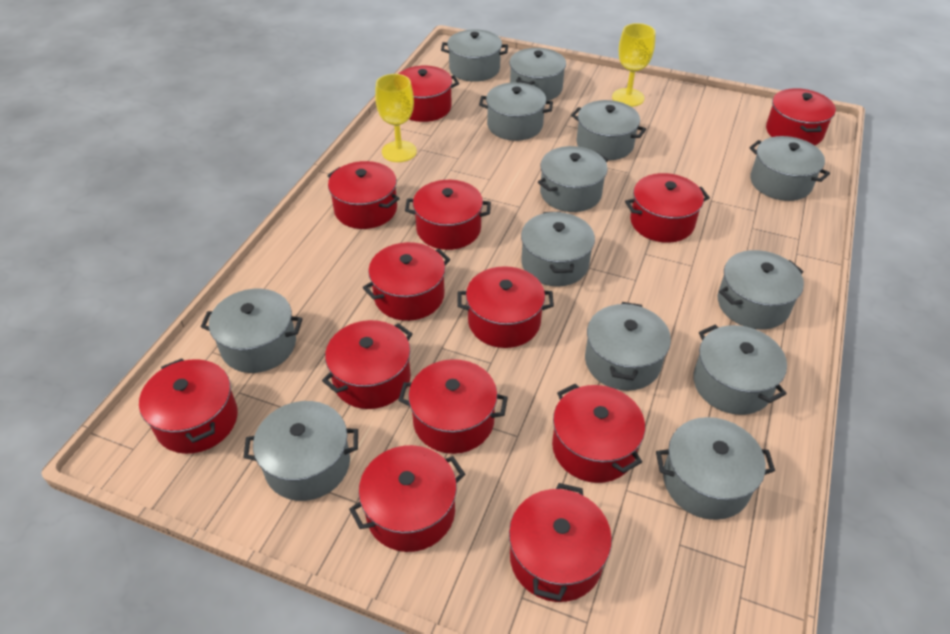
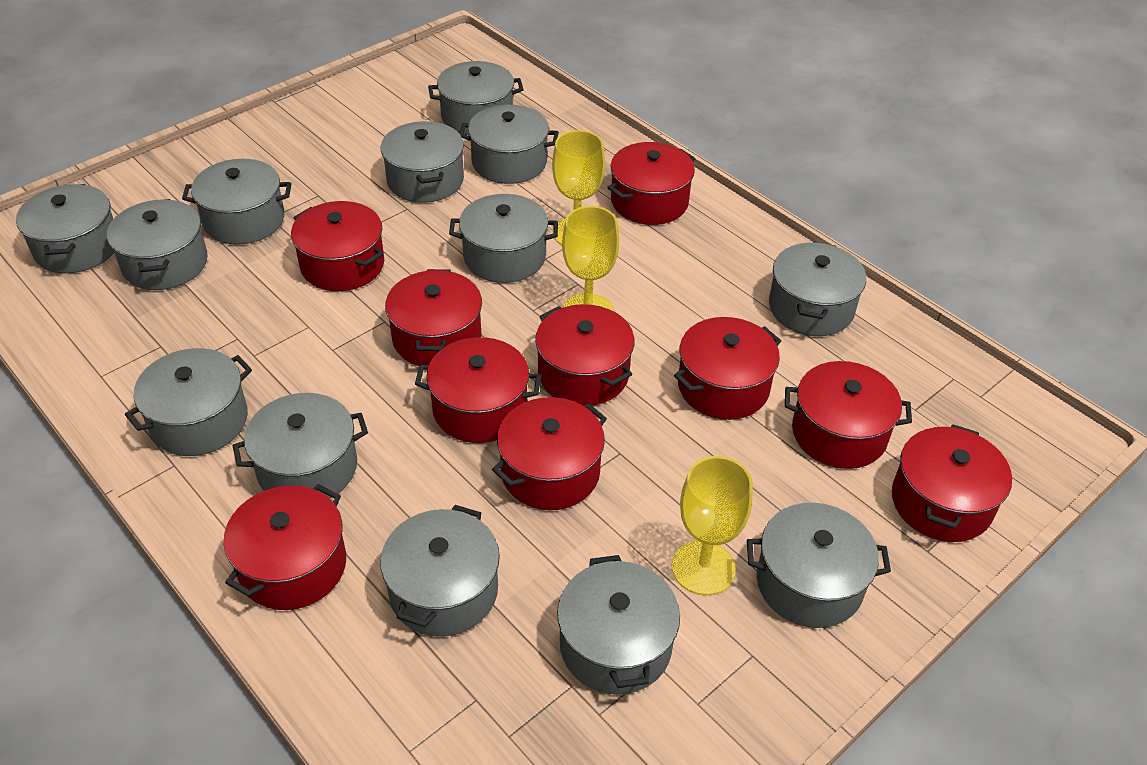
red pot: 13 -> 10
yellow goblet: 2 -> 3

